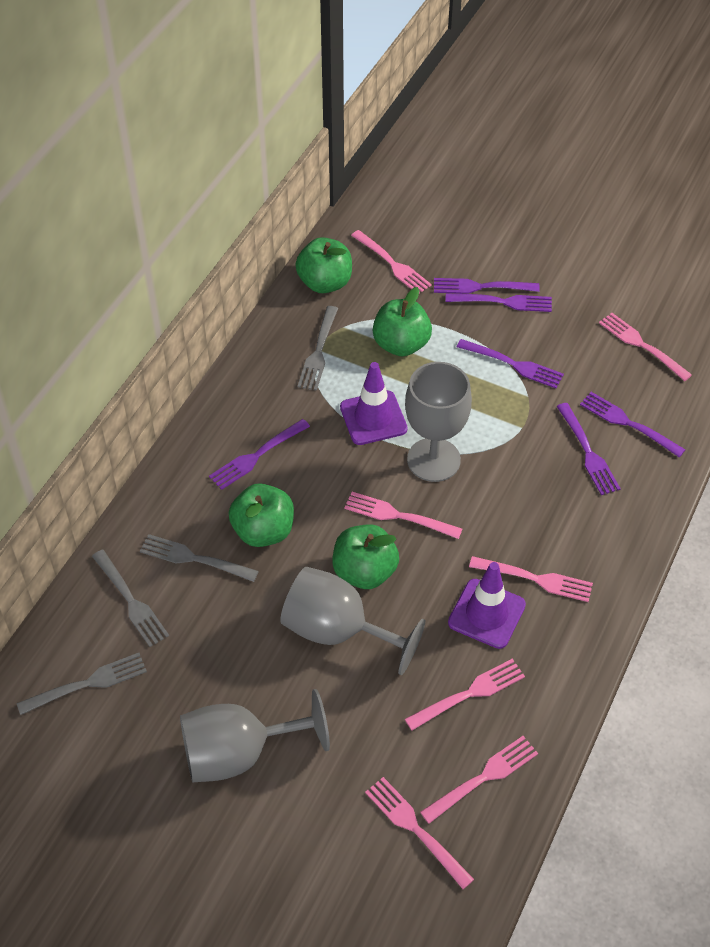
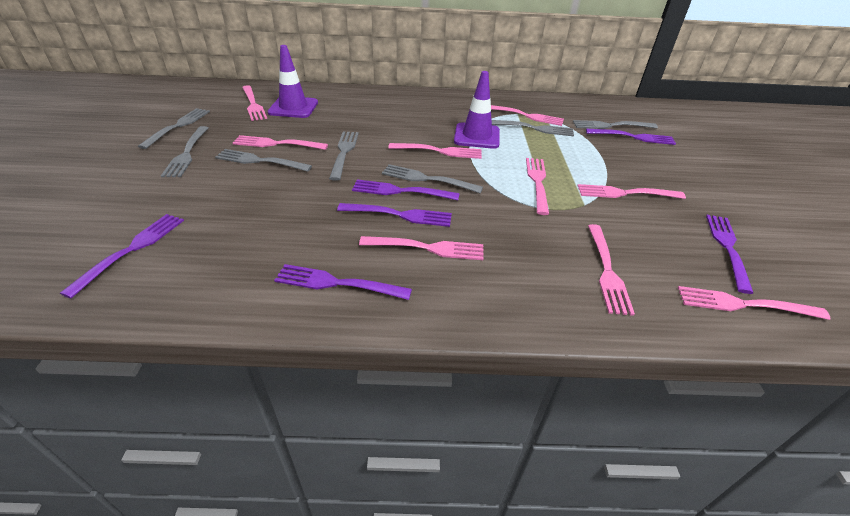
green apple: 4 -> 0
grey fork: 4 -> 7
grey goblet: 3 -> 0
pink fork: 7 -> 9

